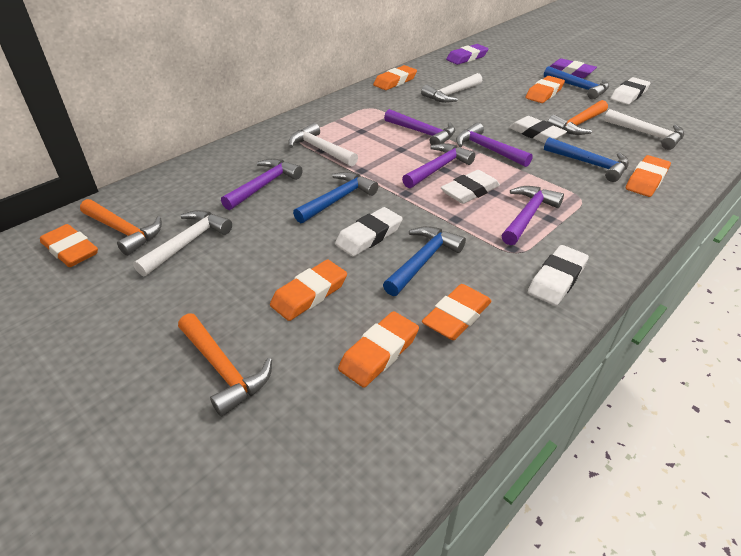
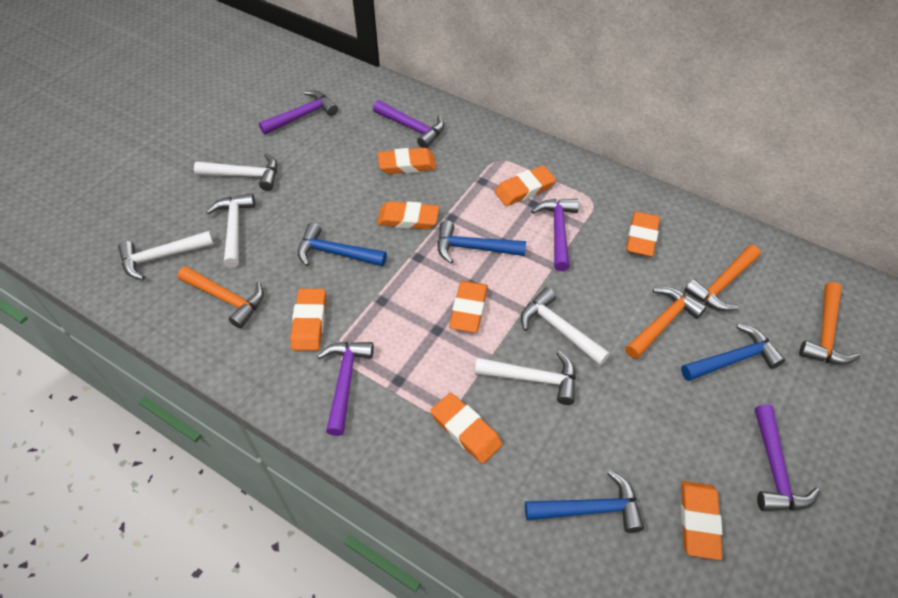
orange eraser: 7 -> 8
orange hammer: 3 -> 4
purple eraser: 2 -> 0
white eraser: 5 -> 0
white hammer: 4 -> 5

